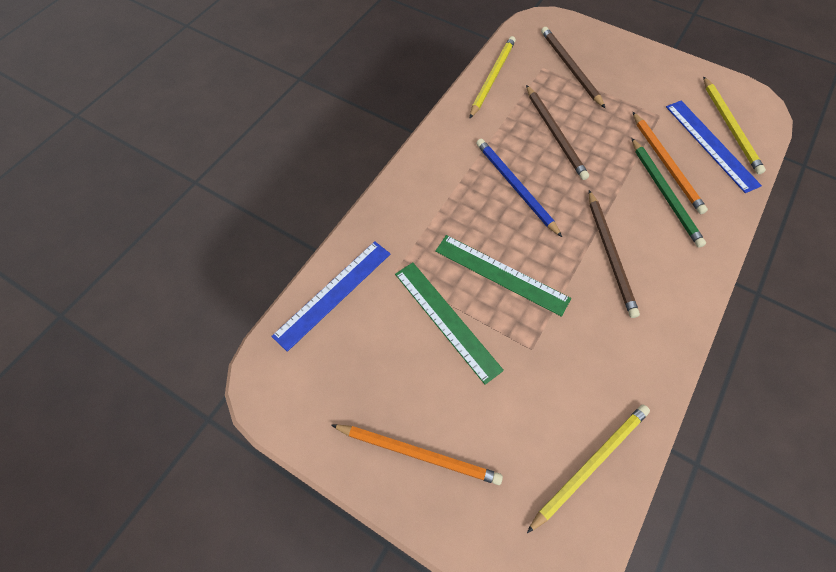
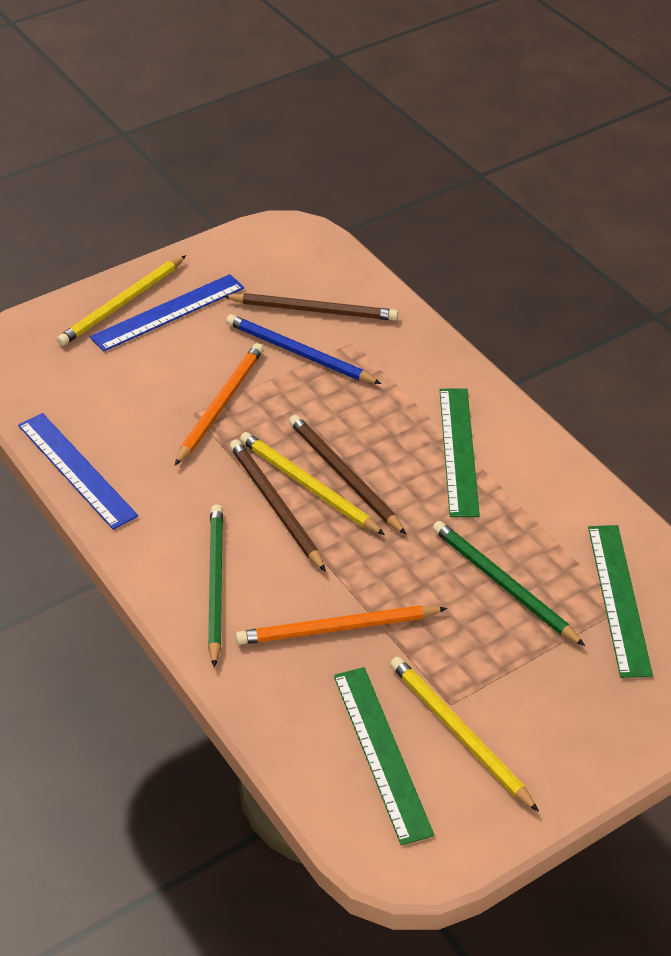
green pencil: 1 -> 2
green ruler: 2 -> 3

